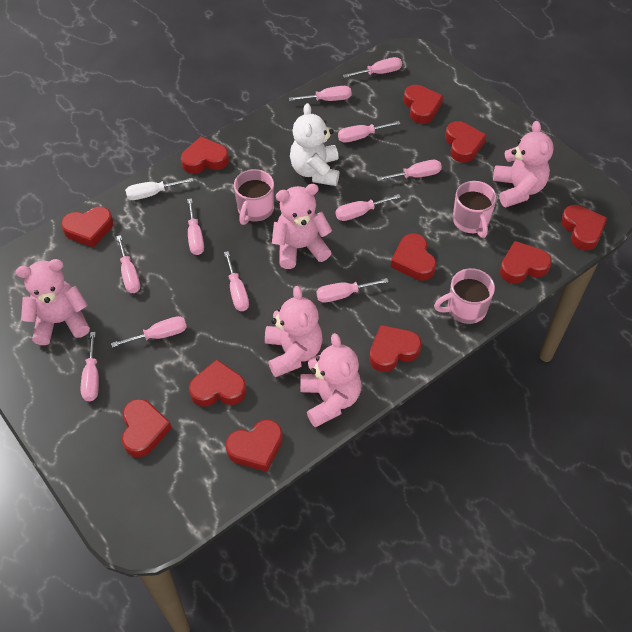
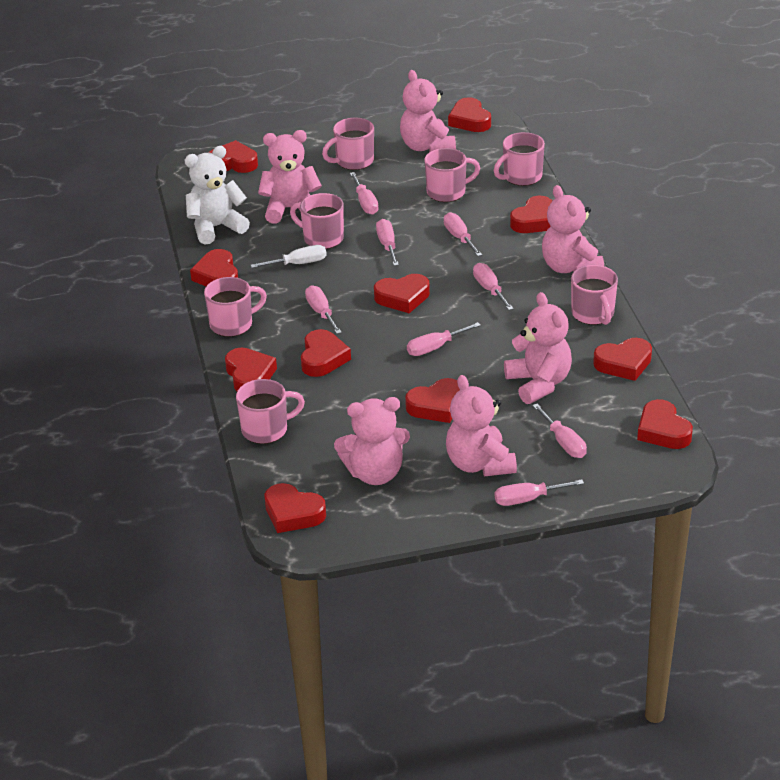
pink mug: 3 -> 7
pink screwdriver: 11 -> 8
pink teddy bear: 5 -> 6

